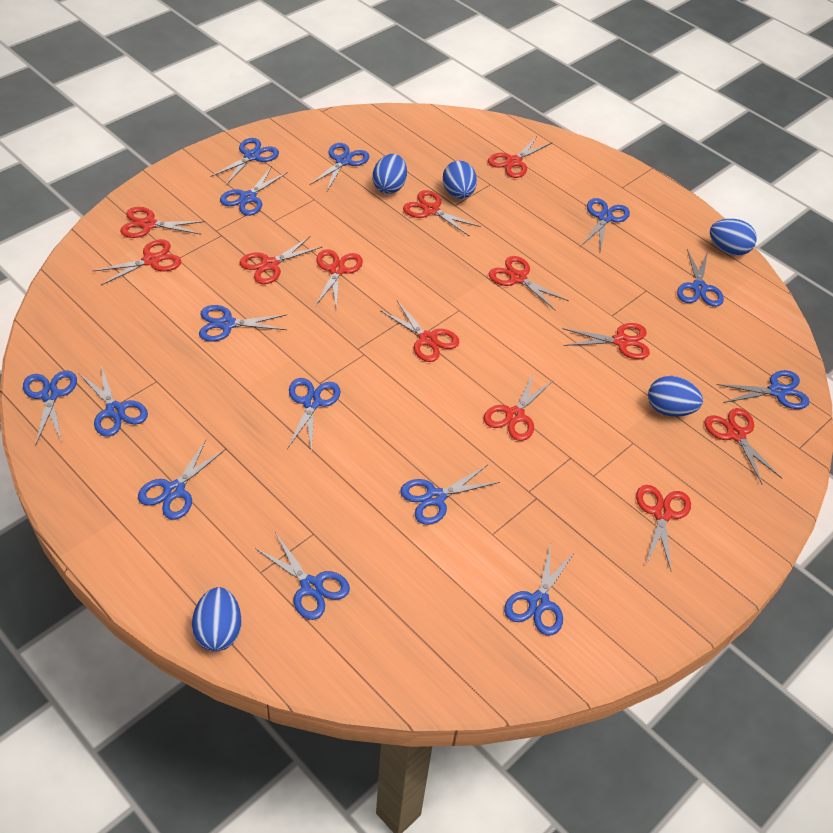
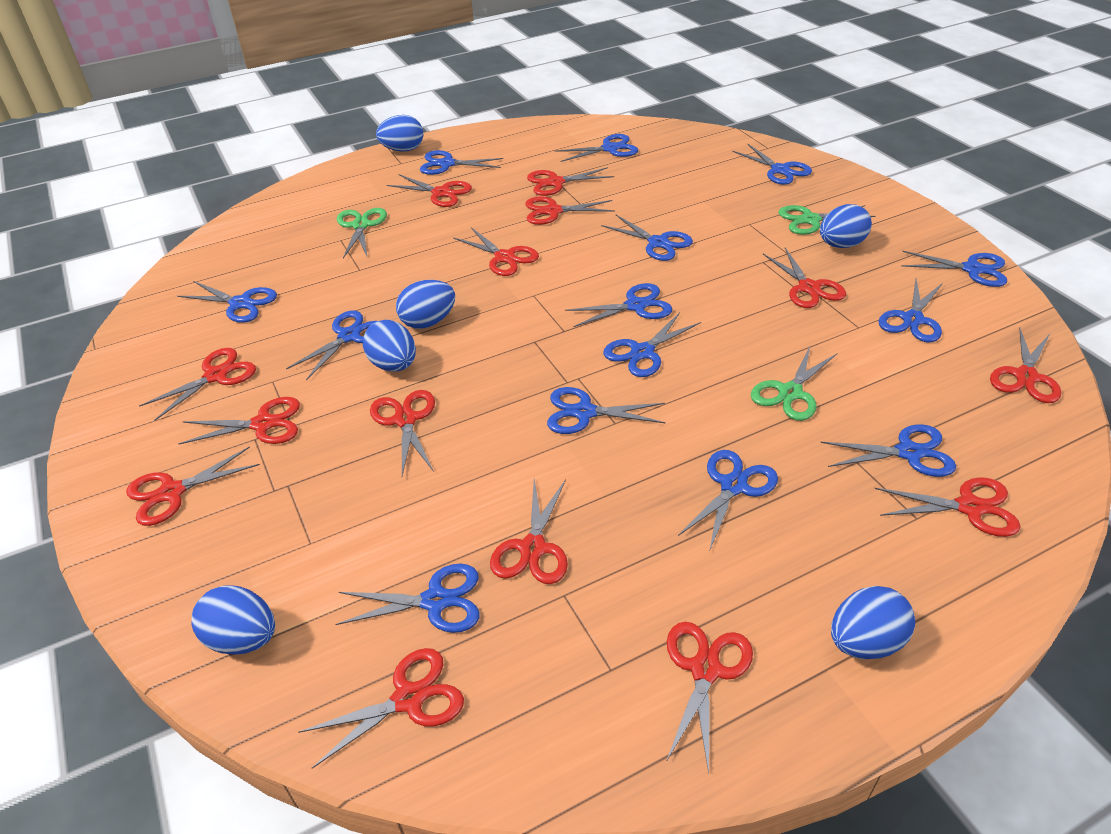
blue egg: 5 -> 6
green scissors: 0 -> 3
red scissors: 12 -> 14

